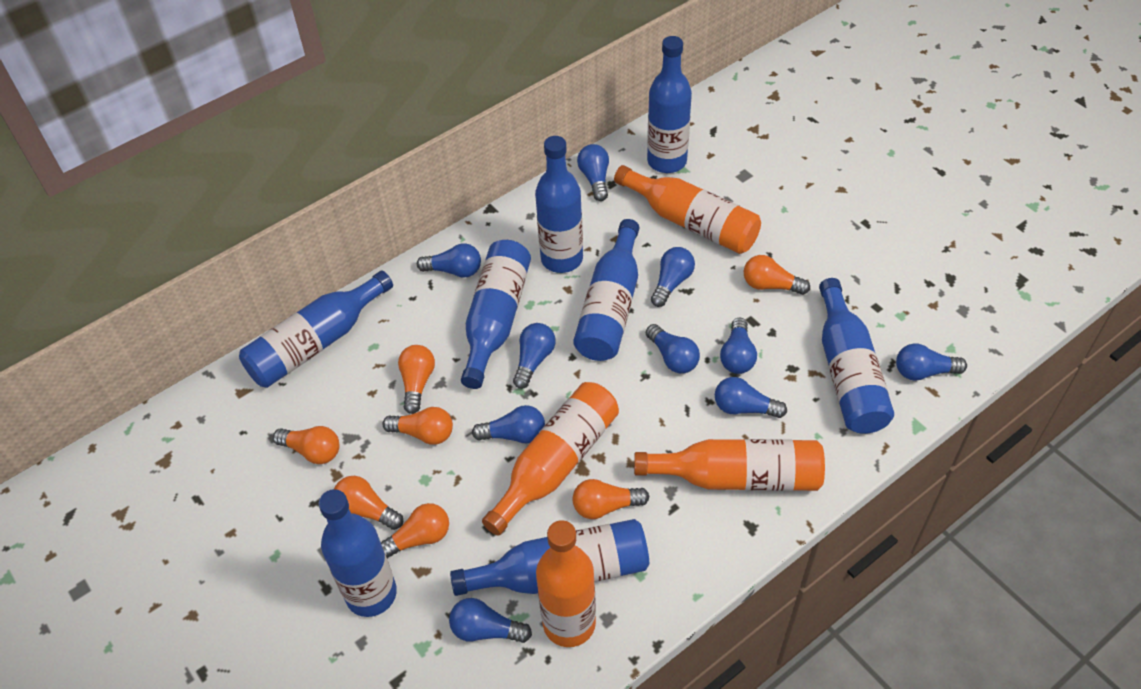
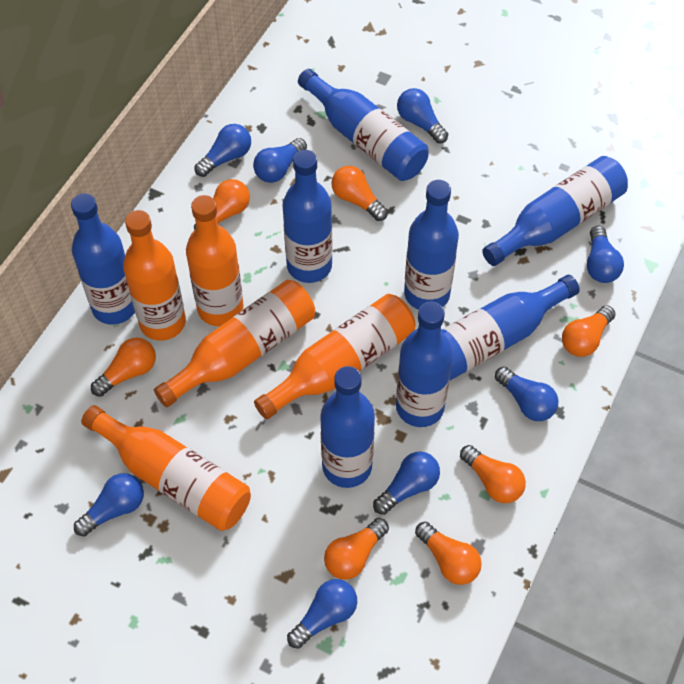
blue light bulb: 10 -> 8
orange bottle: 4 -> 5

